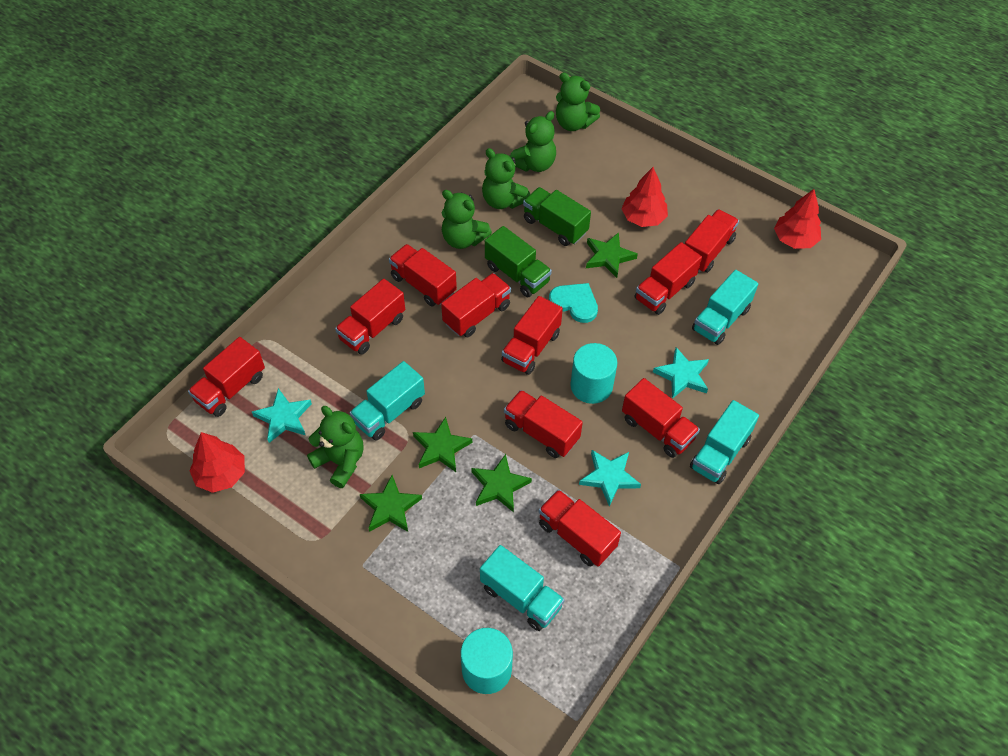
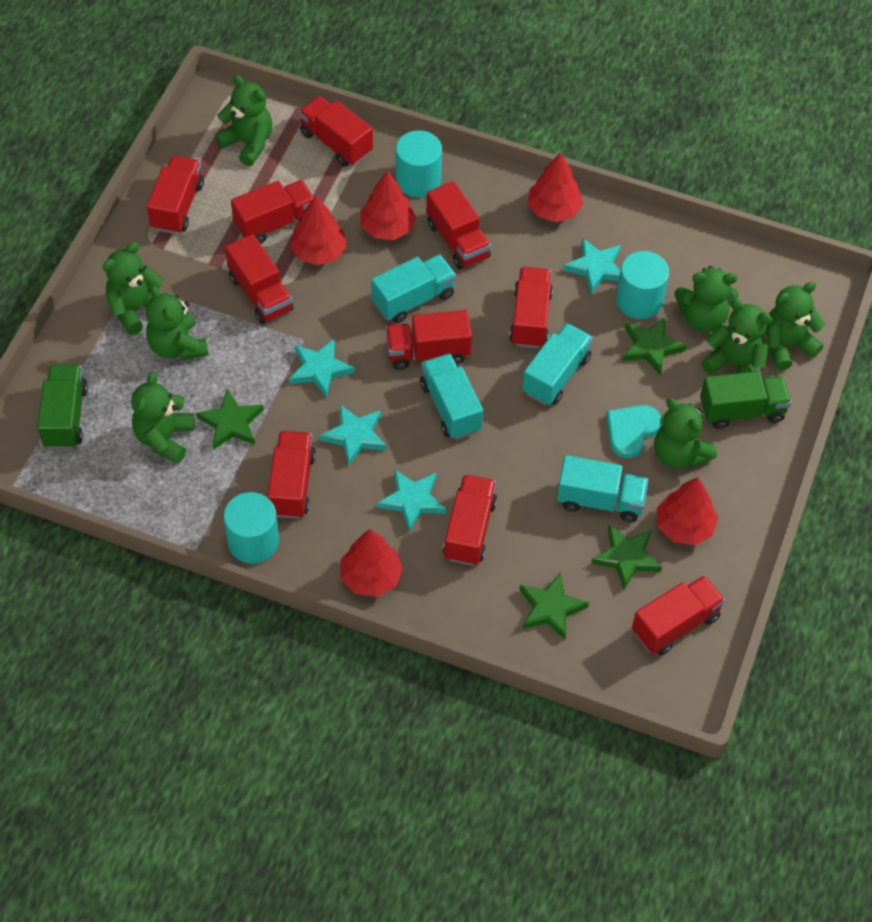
green teddy bear: 5 -> 8
red tree: 3 -> 5
turquoise cylinder: 2 -> 3
turquoise star: 3 -> 4

